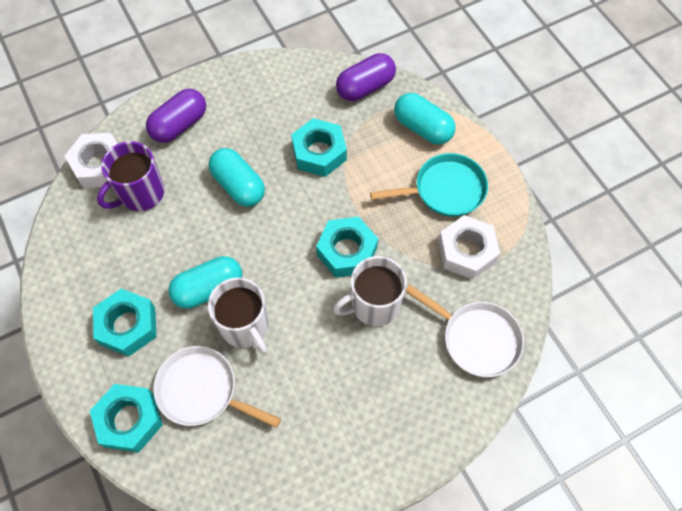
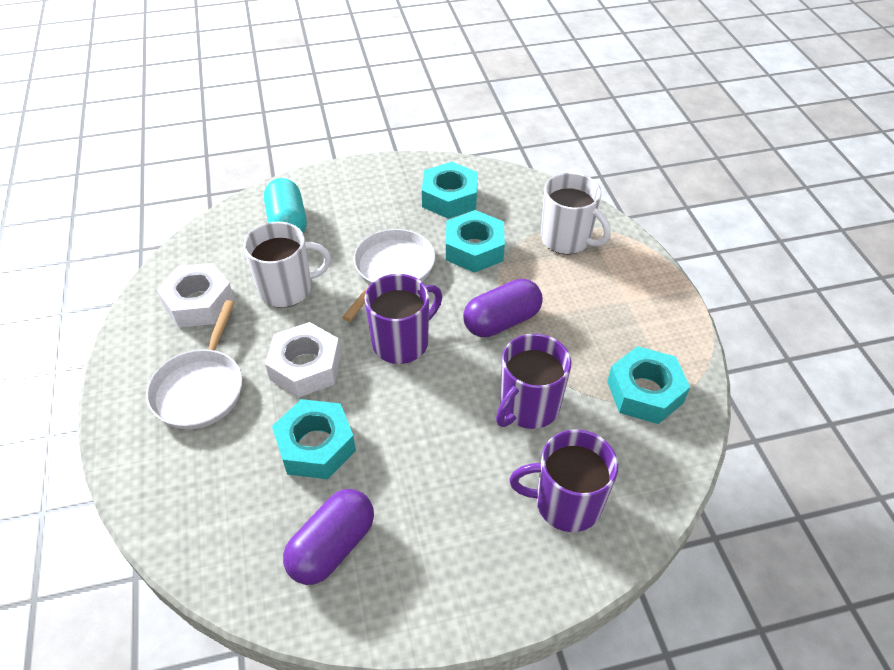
purple mug: 1 -> 3
turquoise capsule: 3 -> 1
turquoise pan: 1 -> 0

